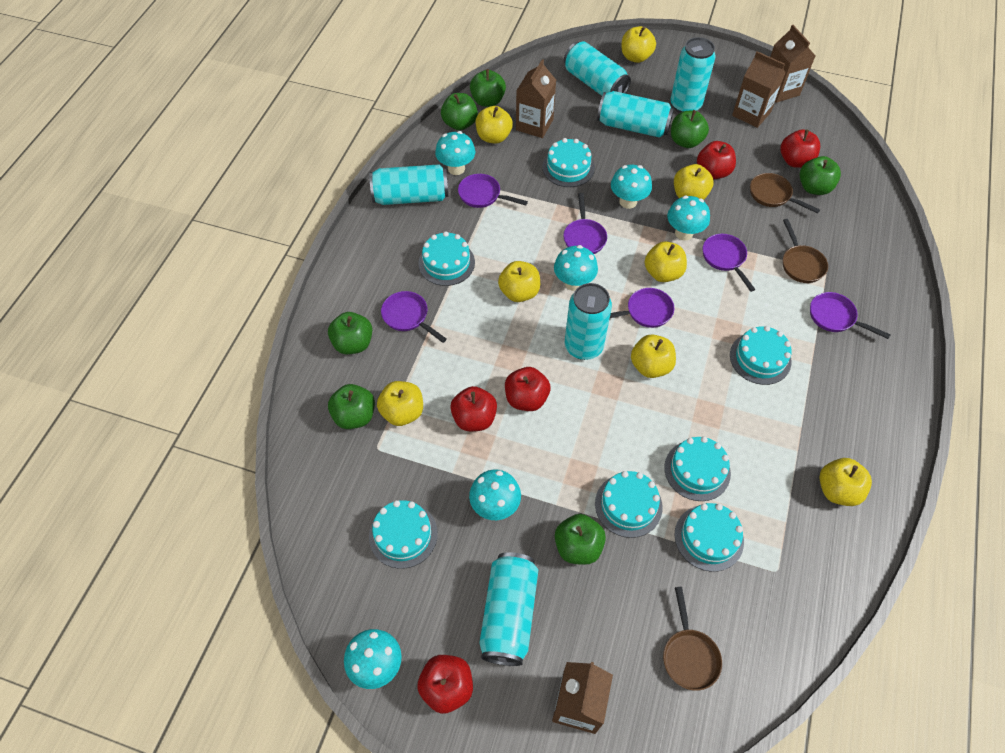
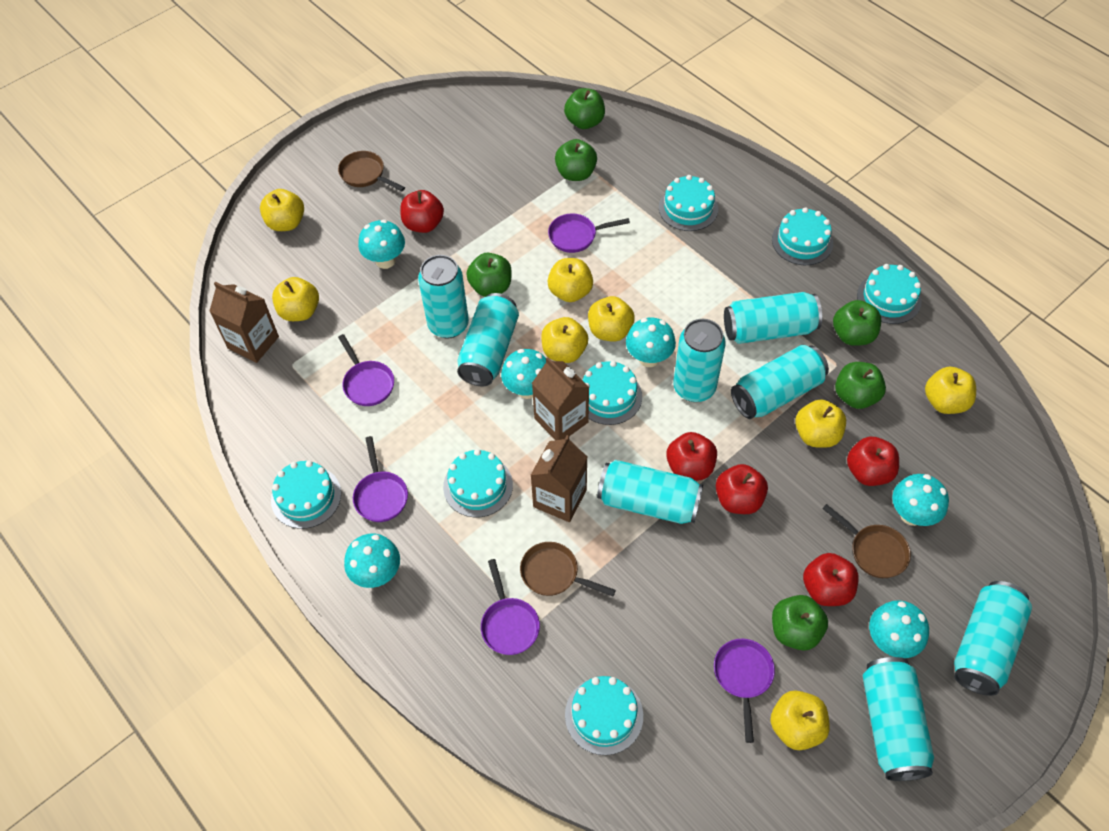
brown carton: 4 -> 3
green apple: 7 -> 6
purple pan: 6 -> 5
turquoise can: 6 -> 8

